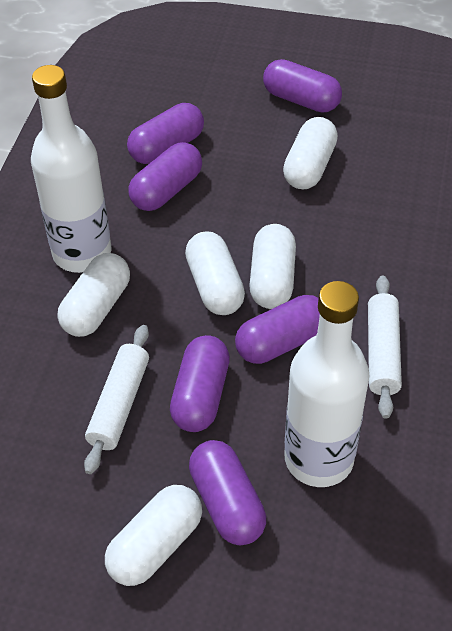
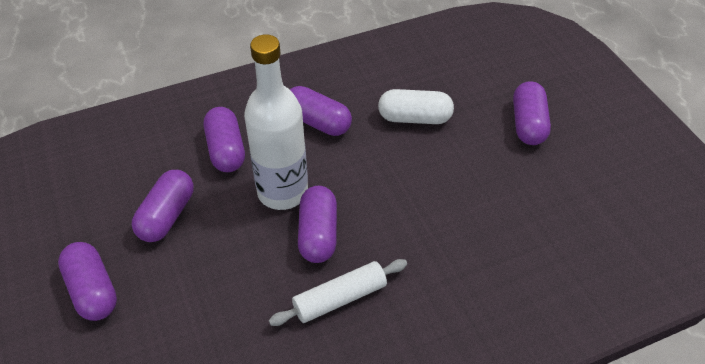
white bottle: 2 -> 1
white capsule: 5 -> 1
white rolling pin: 2 -> 1

